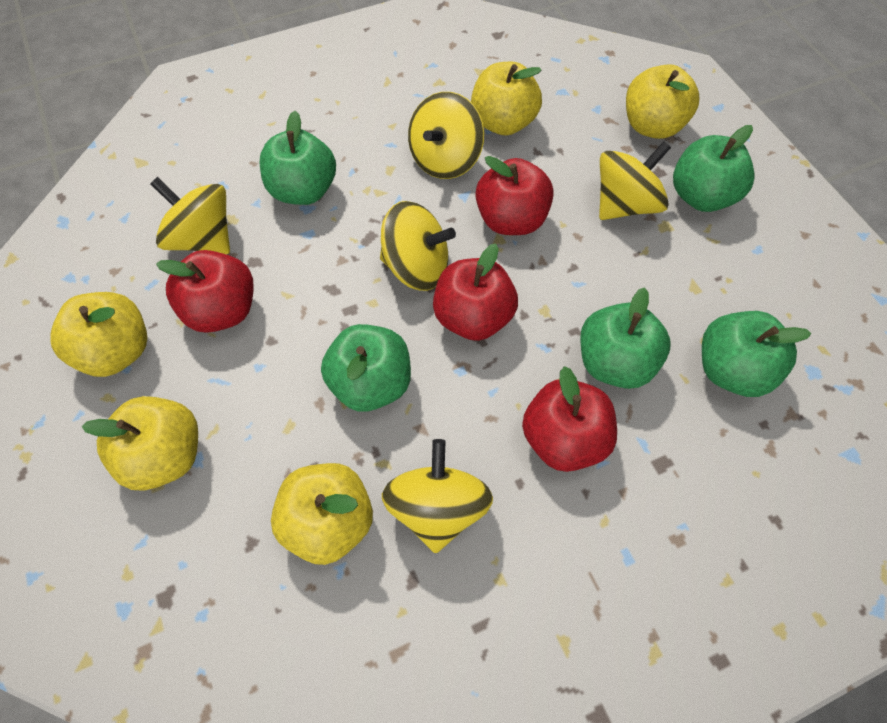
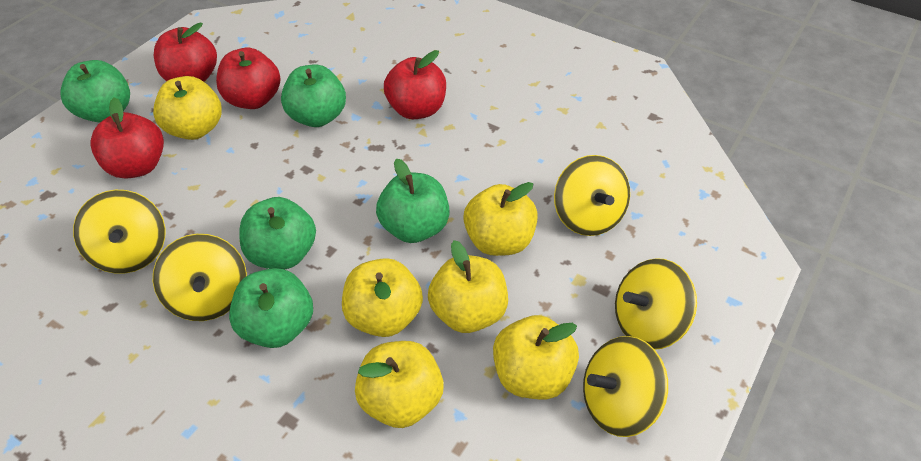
yellow apple: 5 -> 6

